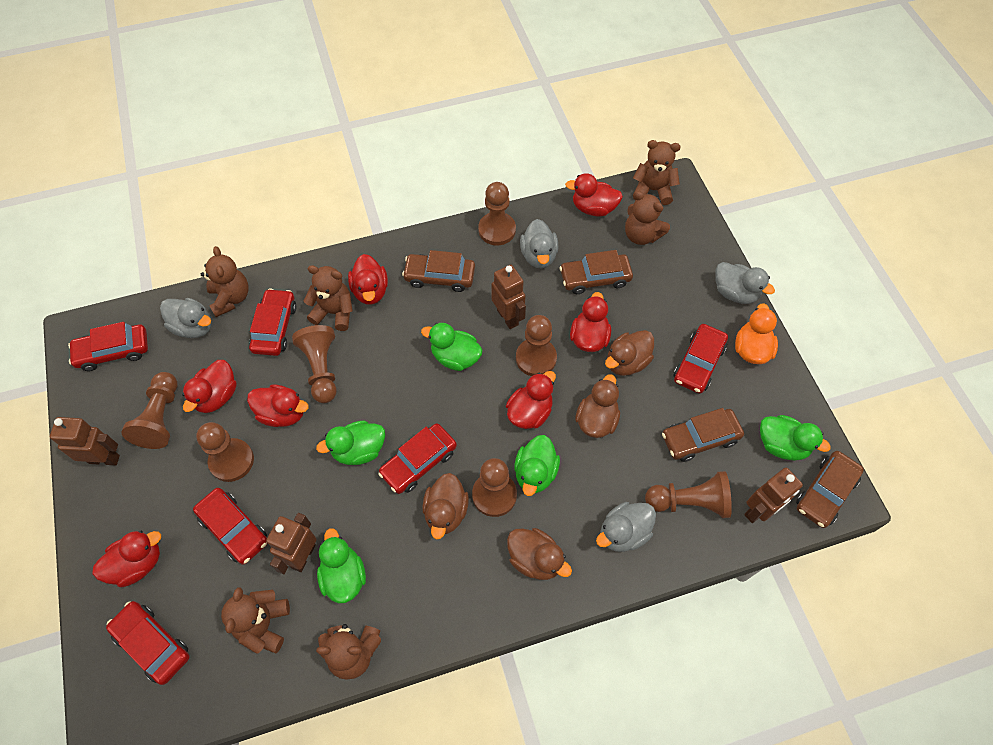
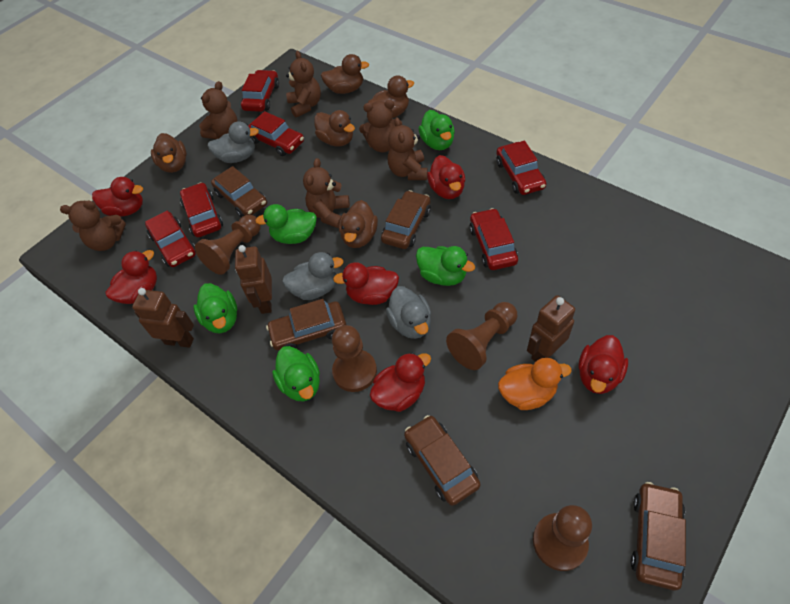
brown car: 4 -> 5
brown duck: 4 -> 5
brown pawn: 7 -> 4
brown robot: 4 -> 3
grey duck: 4 -> 3
red duck: 7 -> 6

